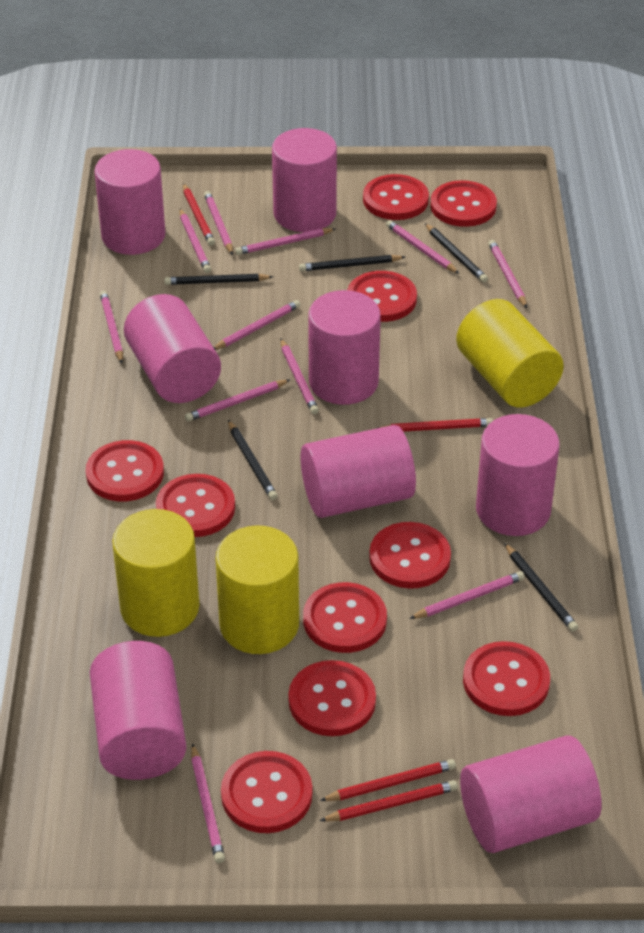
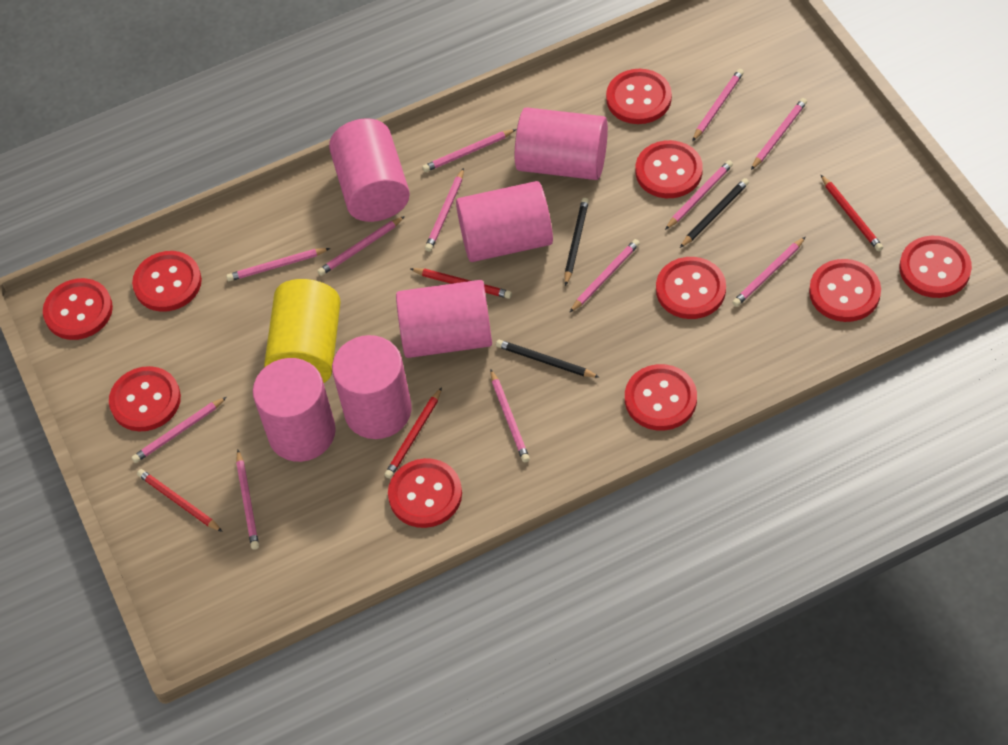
black pencil: 5 -> 3
pink cylinder: 8 -> 6
pink pencil: 11 -> 12
yellow cylinder: 3 -> 1

